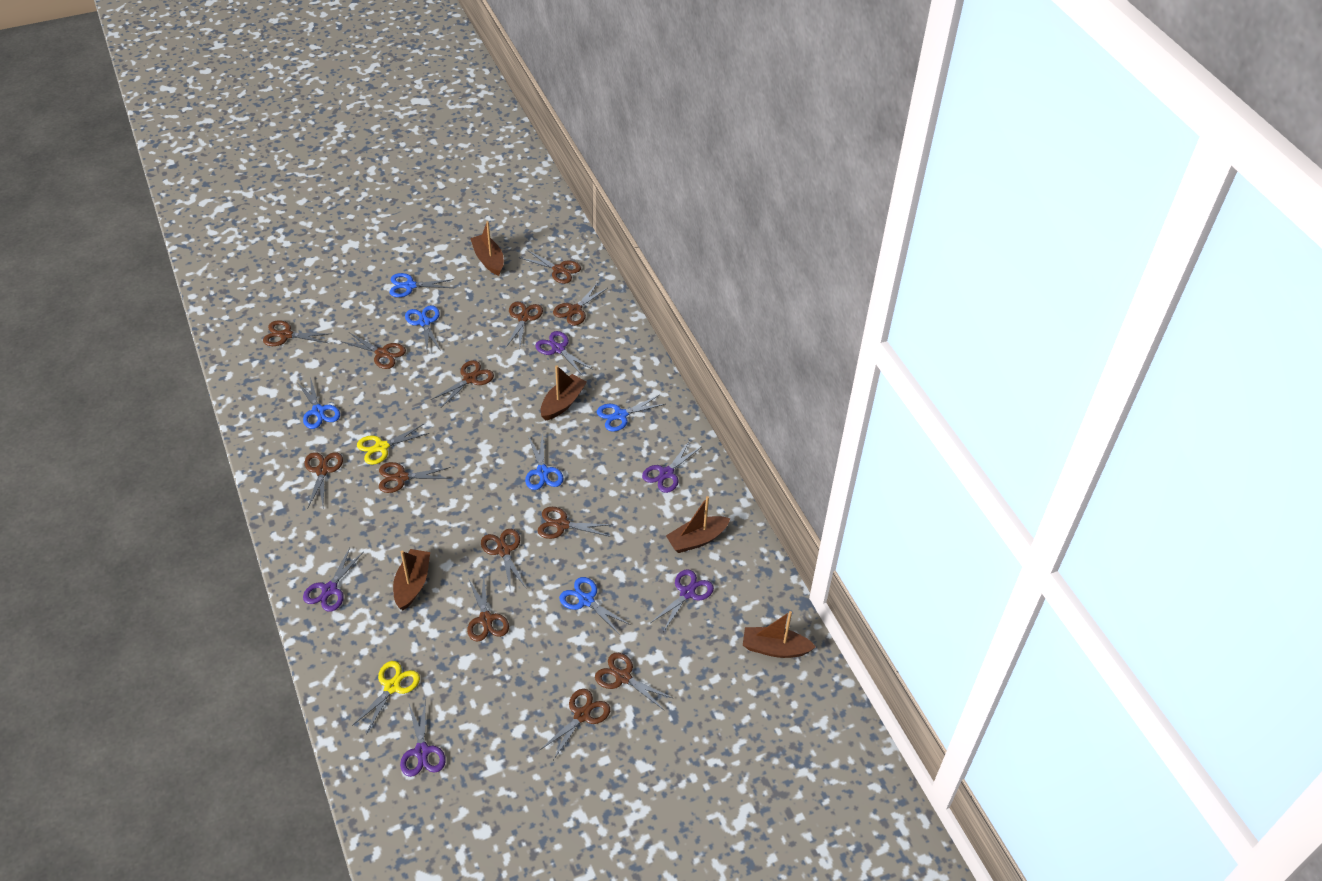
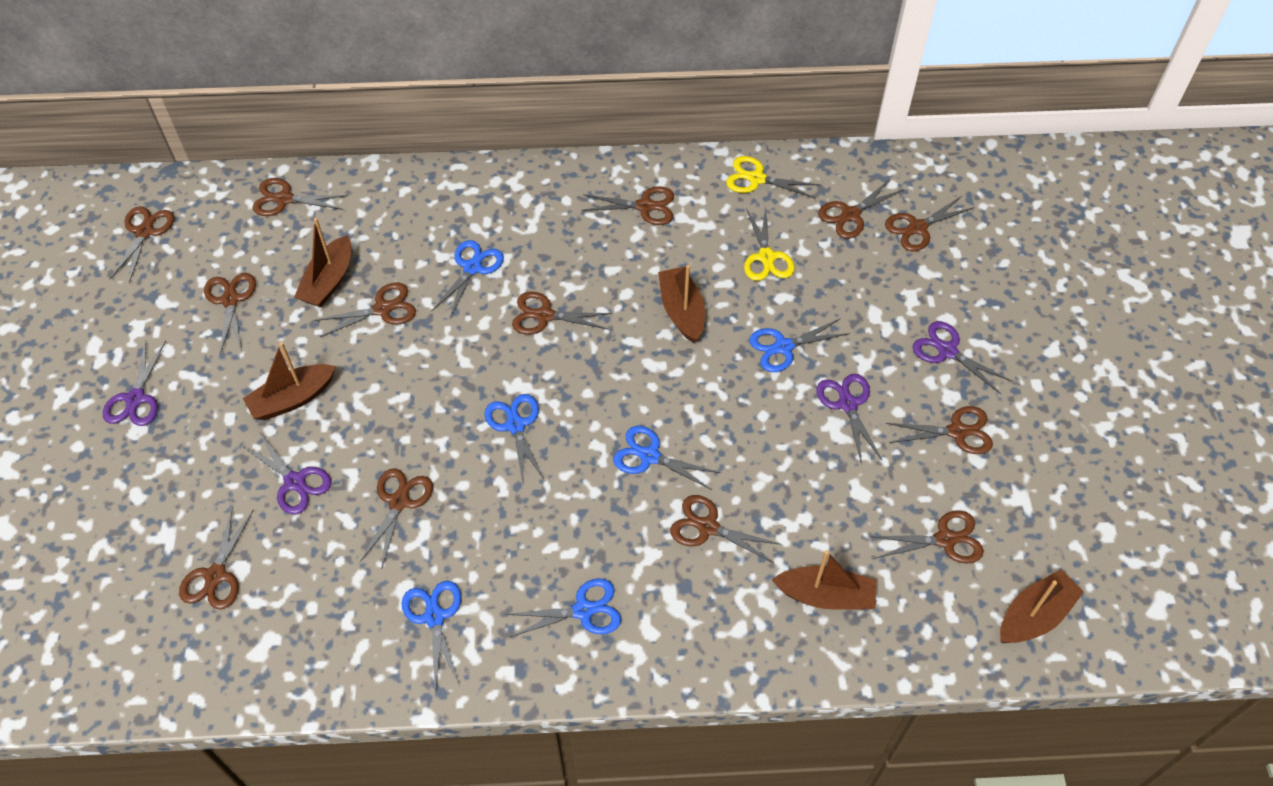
purple scissors: 5 -> 4

